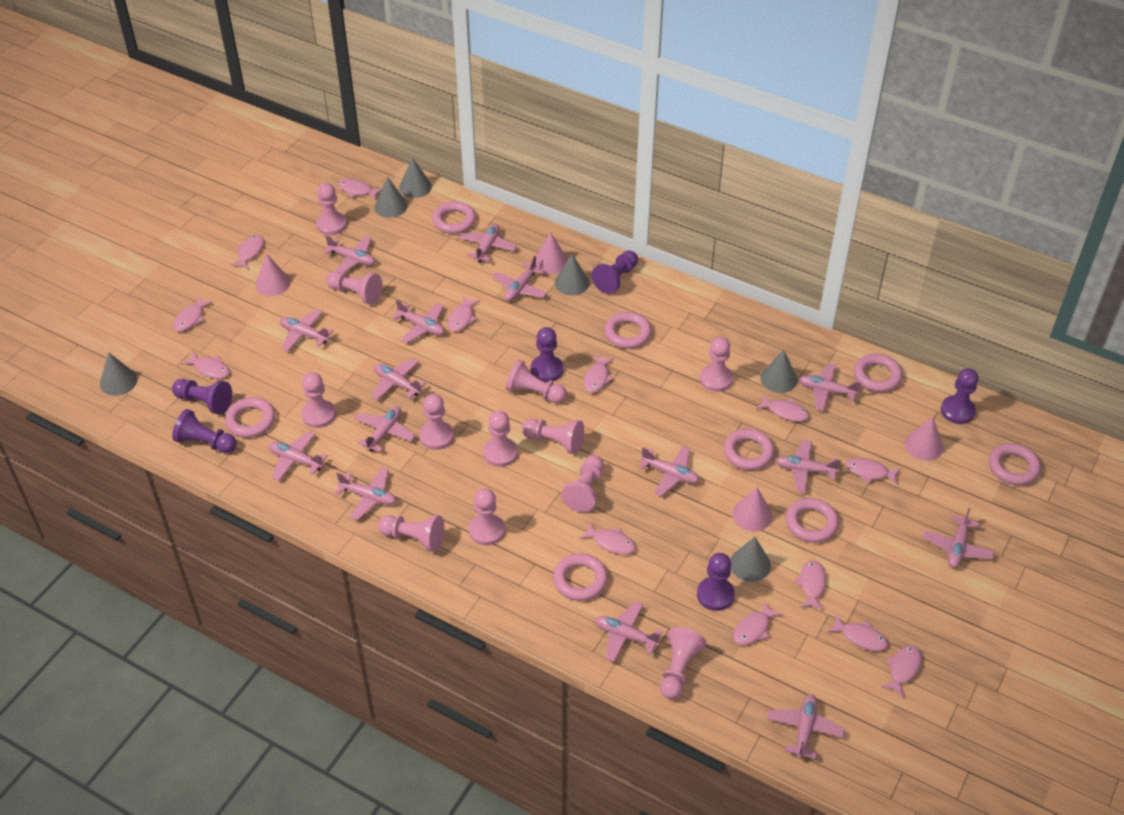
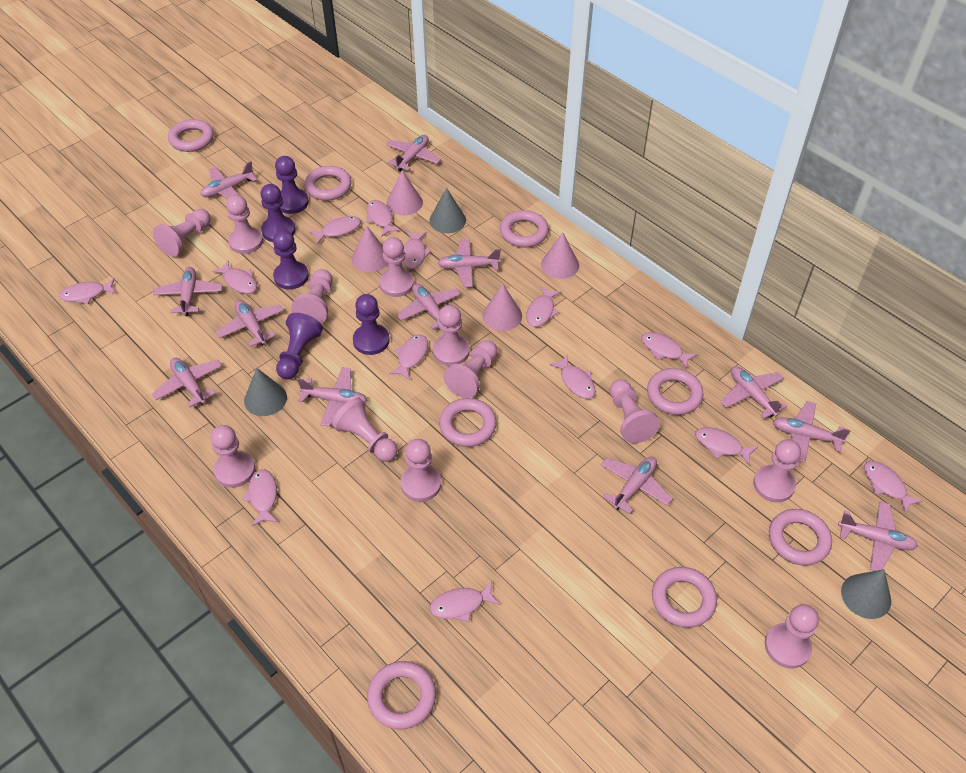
grey cone: 6 -> 3
pink plane: 15 -> 12
purple pawn: 6 -> 5

